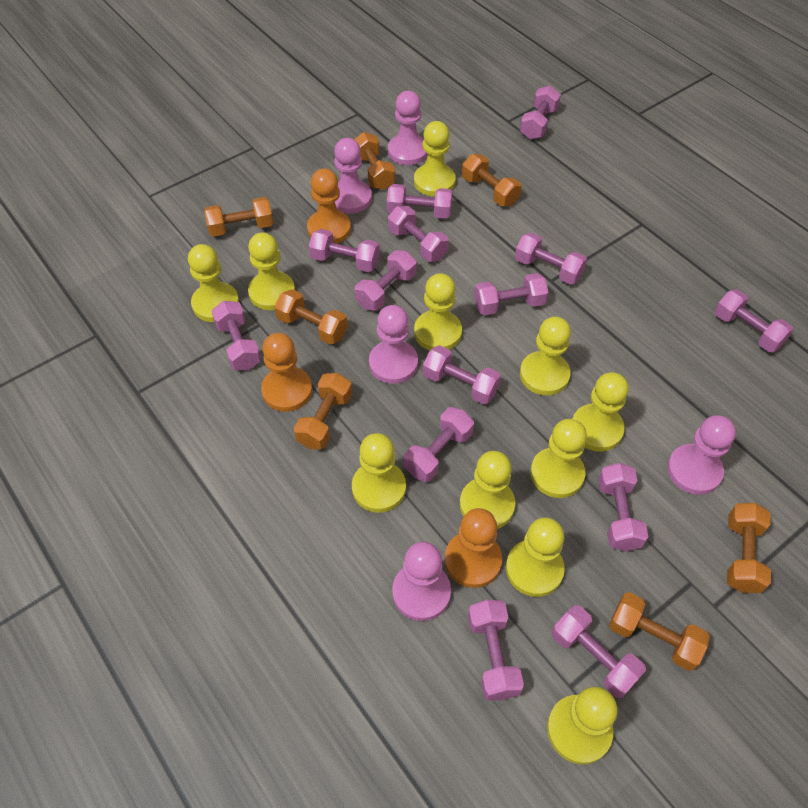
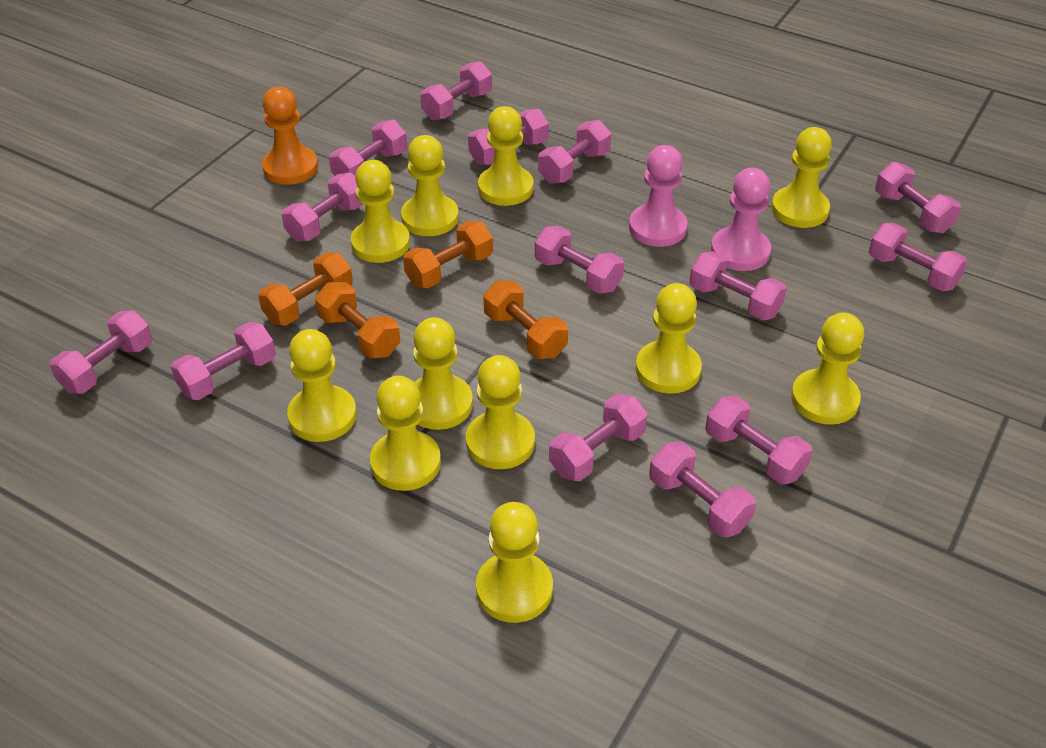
orange dumbbell: 7 -> 4
orange pawn: 3 -> 1
pink pawn: 5 -> 2

